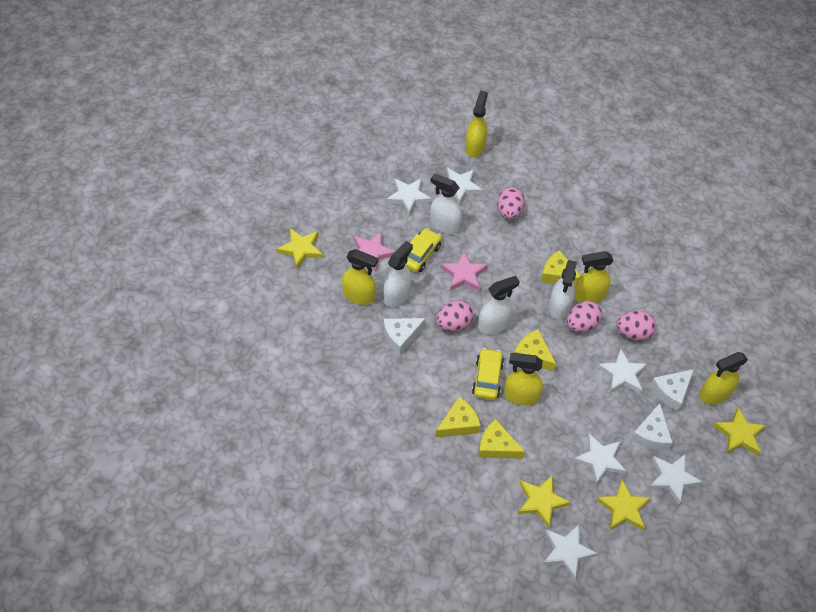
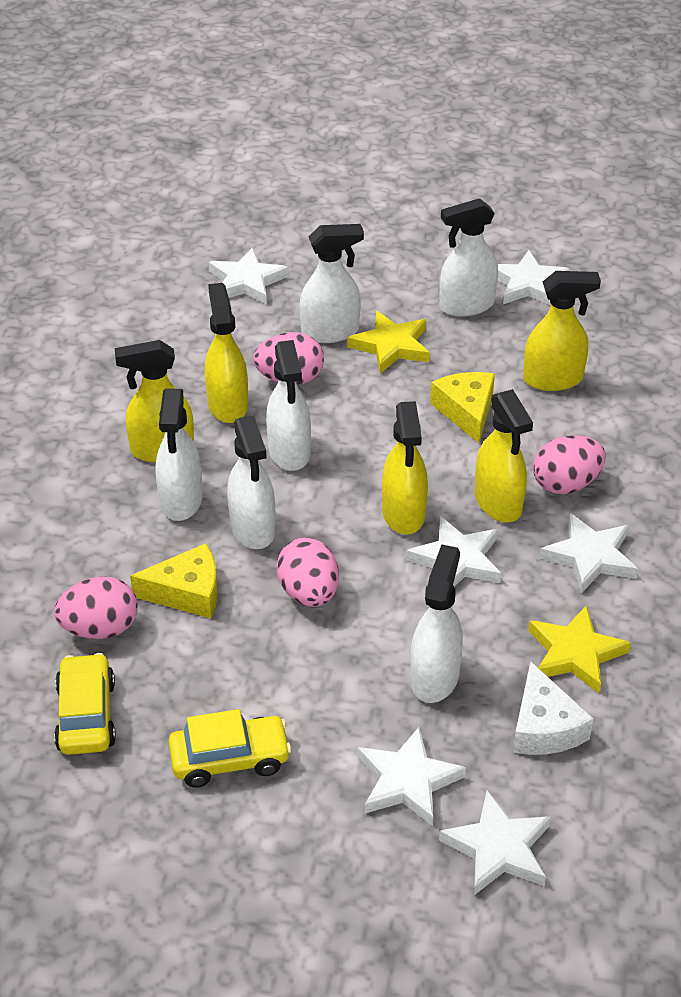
pink star: 2 -> 0
white cheese: 3 -> 1
white spray bottle: 4 -> 6
yellow cheese: 4 -> 2
yellow star: 4 -> 2

